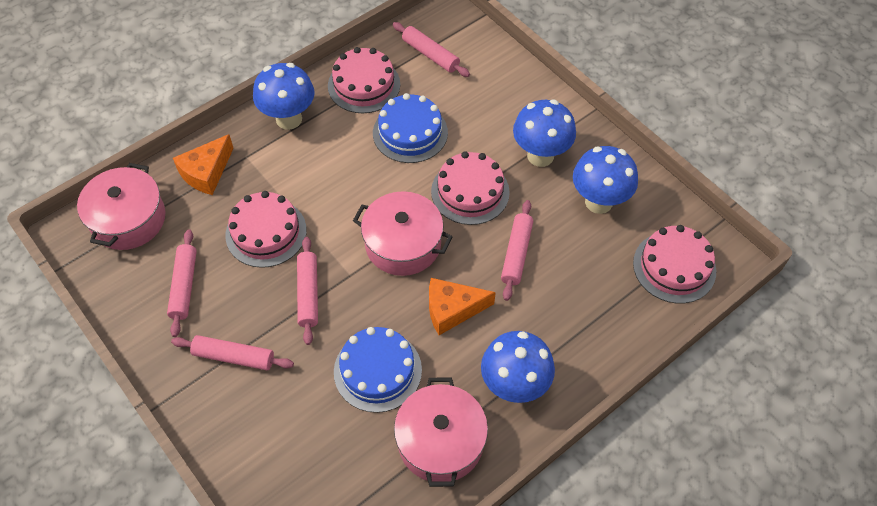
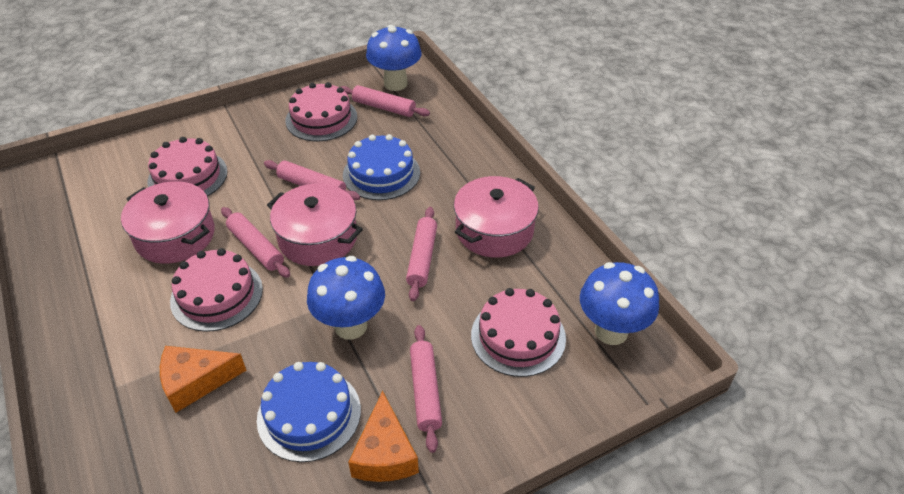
blue mushroom: 4 -> 3

